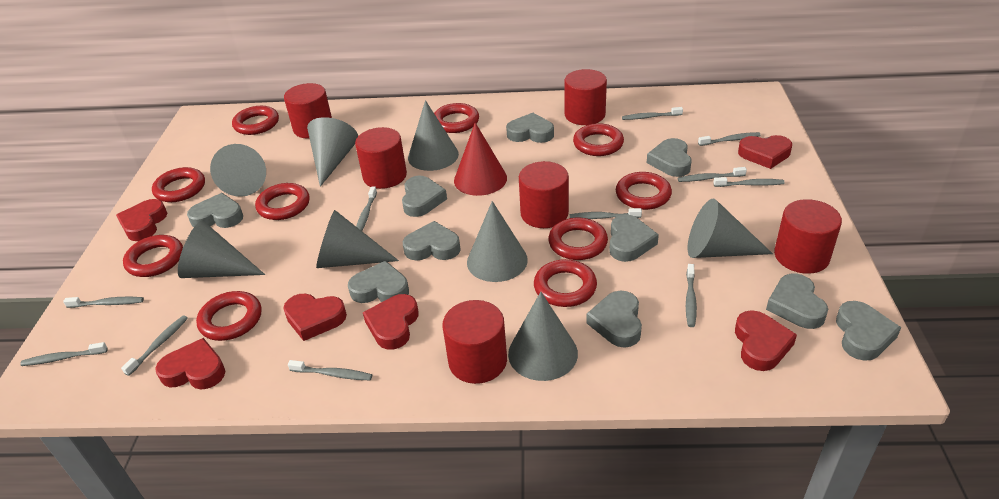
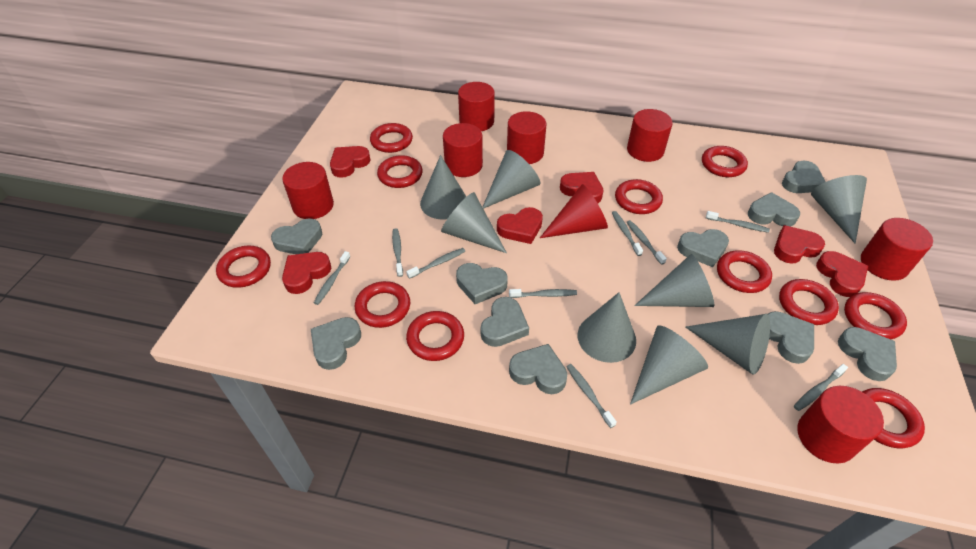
grey toothbrush: 11 -> 9
red cylinder: 6 -> 7
red ring: 10 -> 11

